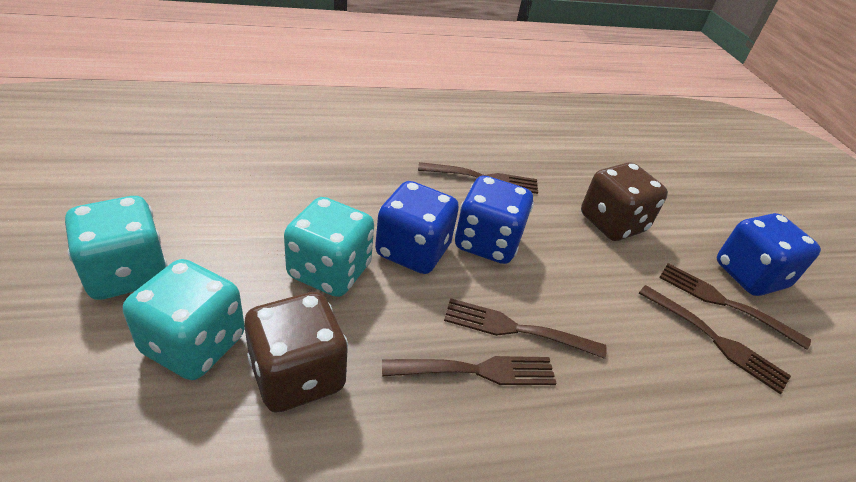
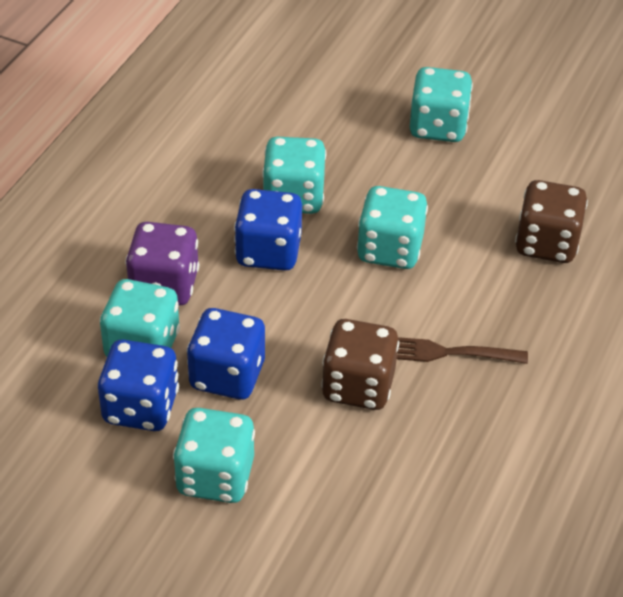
brown fork: 5 -> 1
purple dice: 0 -> 1
turquoise dice: 3 -> 5

